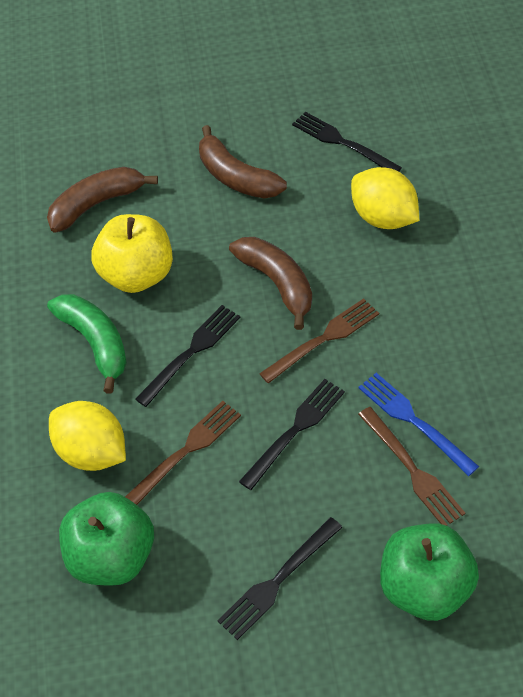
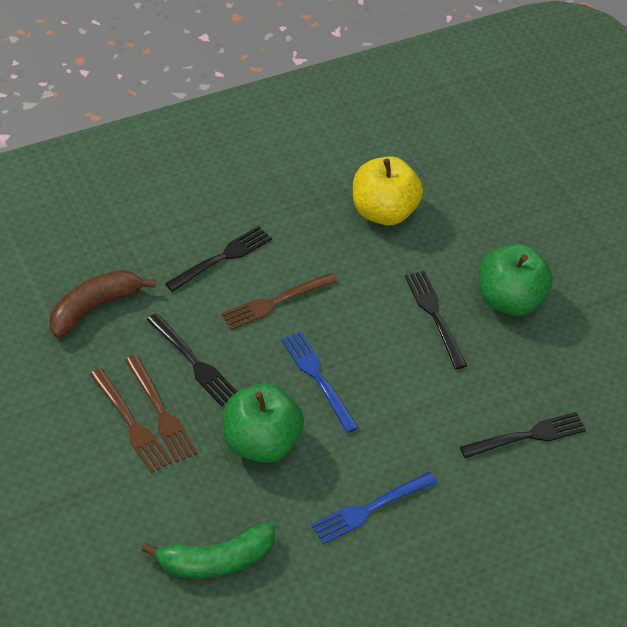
blue fork: 1 -> 2
brown banana: 3 -> 1
yellow lemon: 2 -> 0

